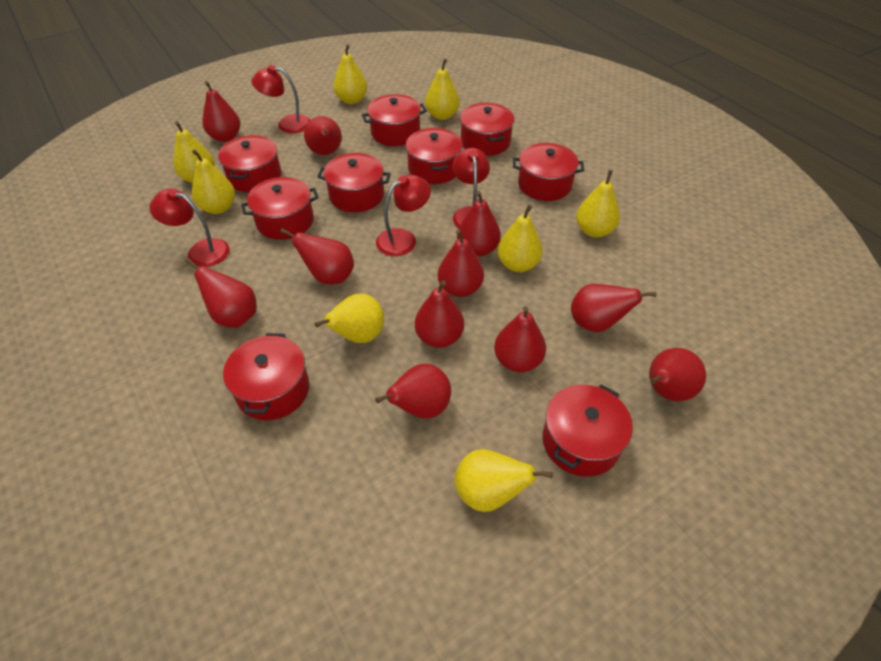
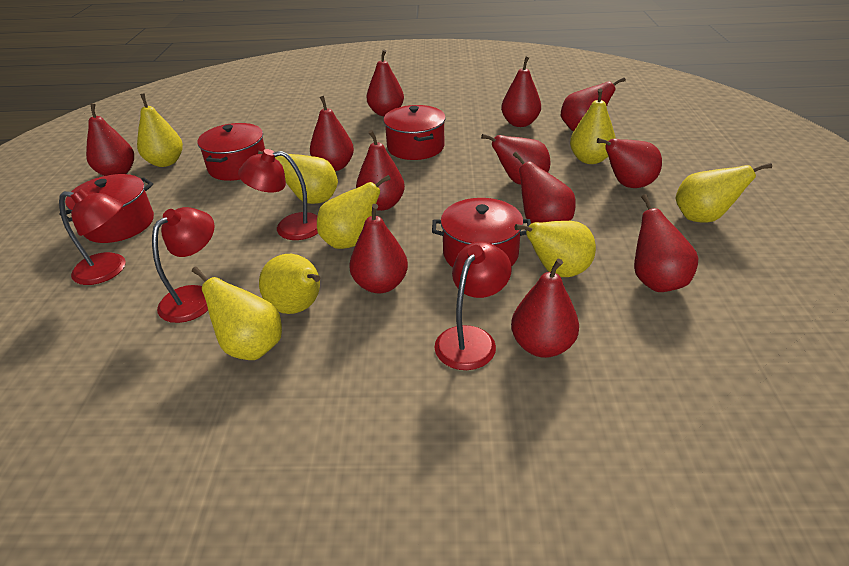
red pear: 11 -> 12
red pot: 9 -> 4

